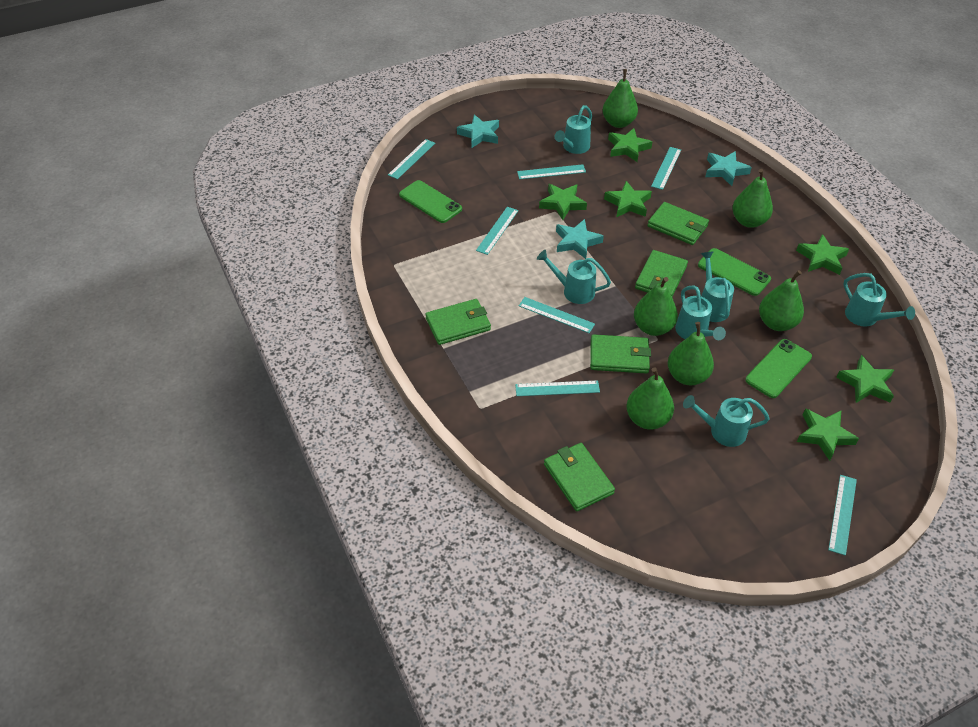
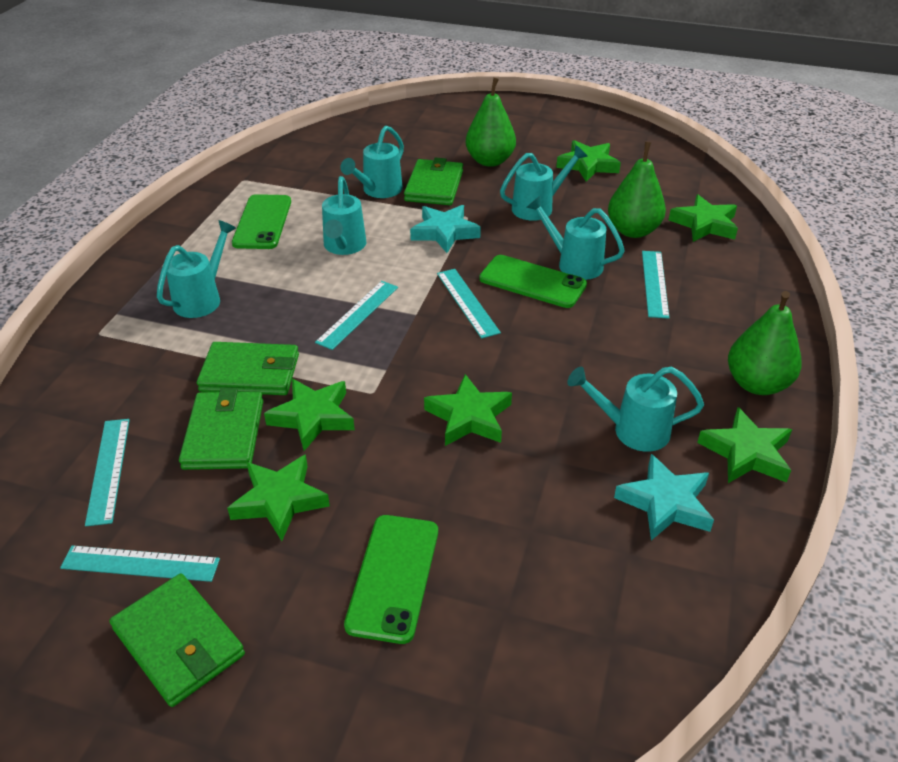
green pear: 6 -> 3
green wallet: 5 -> 4
turquoise ruler: 7 -> 5
turquoise star: 3 -> 2

